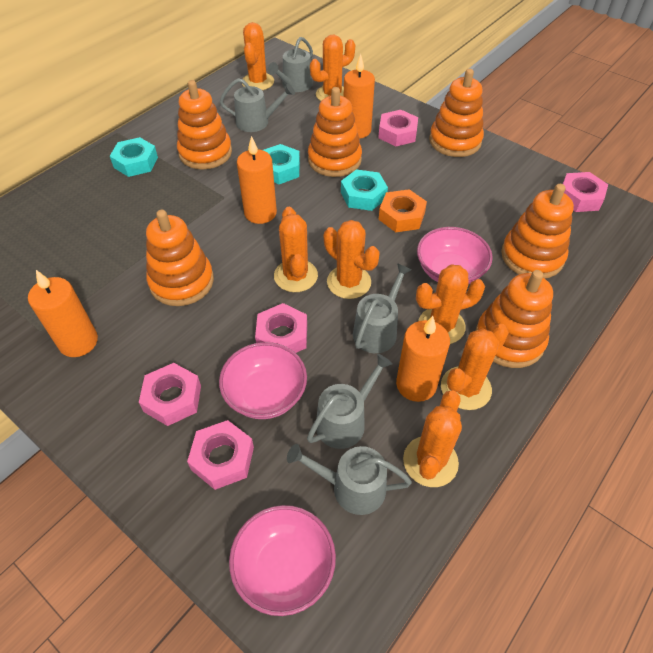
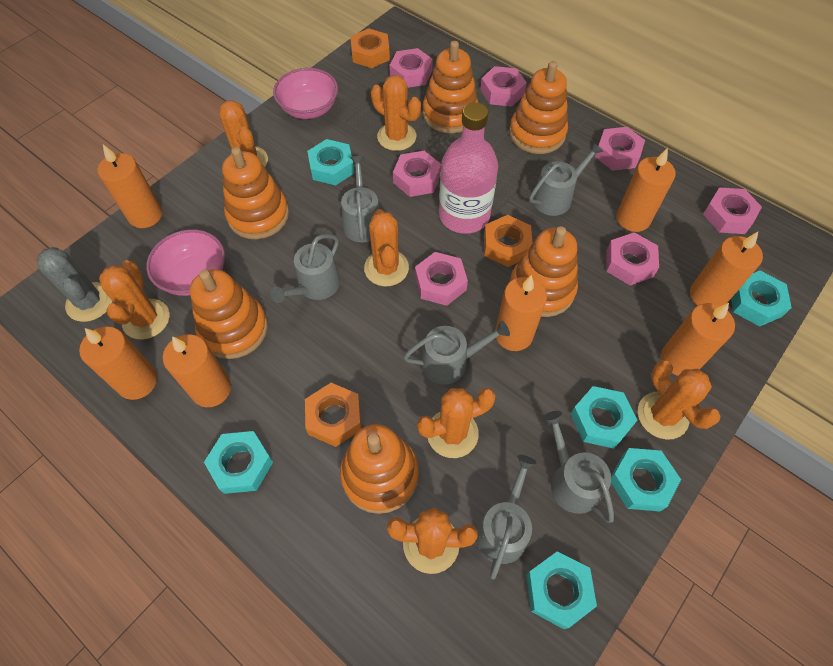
grey cactus: 0 -> 1
grey watering can: 5 -> 6
orange candle: 4 -> 7
orange nut: 1 -> 3
pink bottle: 0 -> 1
pink bowl: 3 -> 2
pink nut: 5 -> 7
turquoise nut: 3 -> 6

